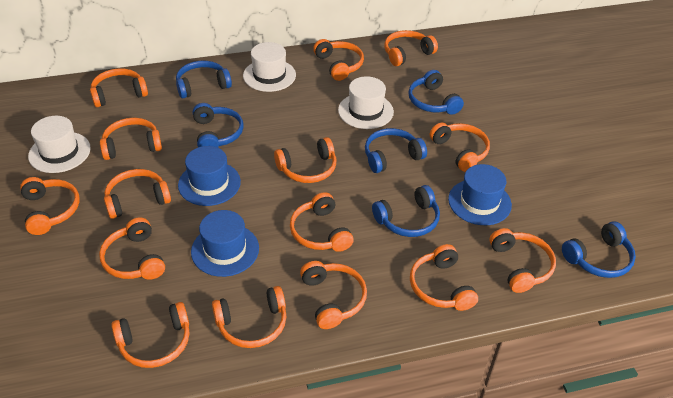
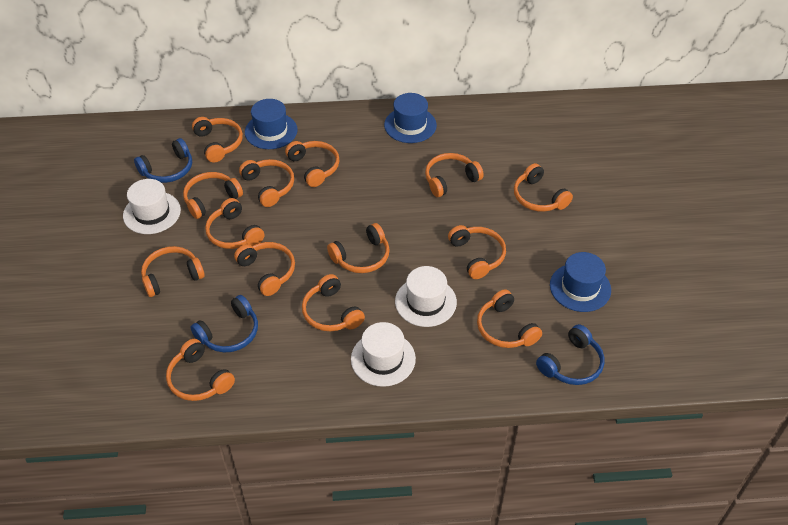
blue headphones: 6 -> 3
orange headphones: 15 -> 14

